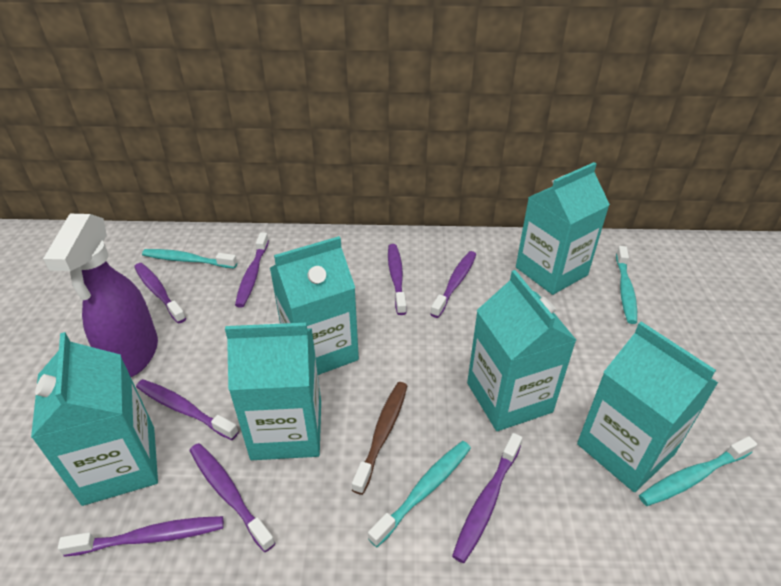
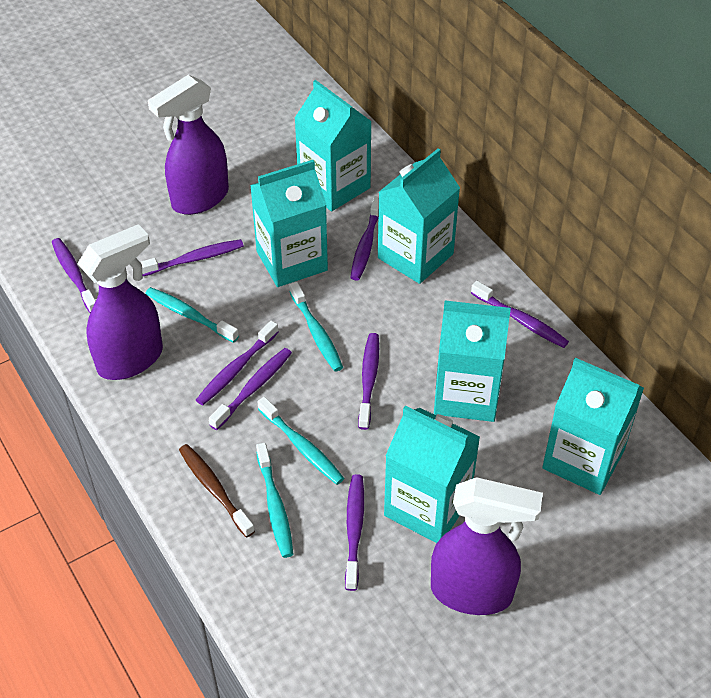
purple spray bottle: 1 -> 3

